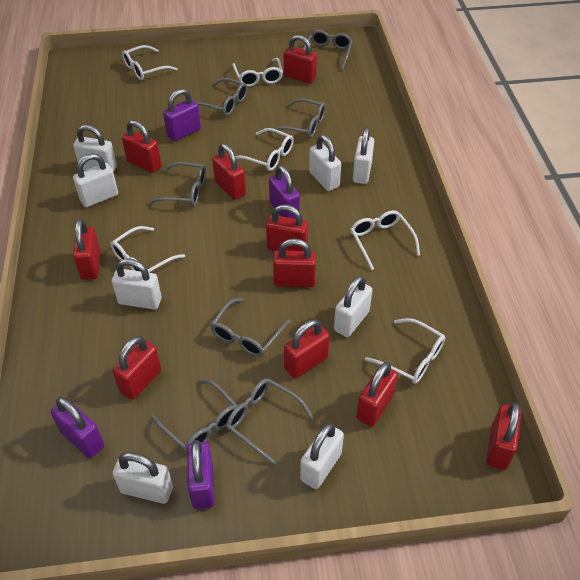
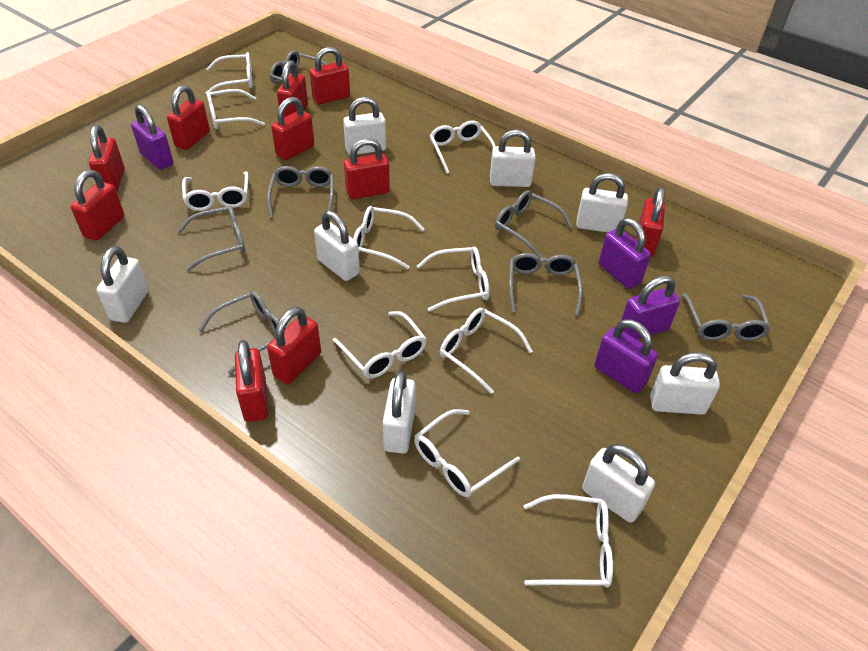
white glasses: 6 -> 10

